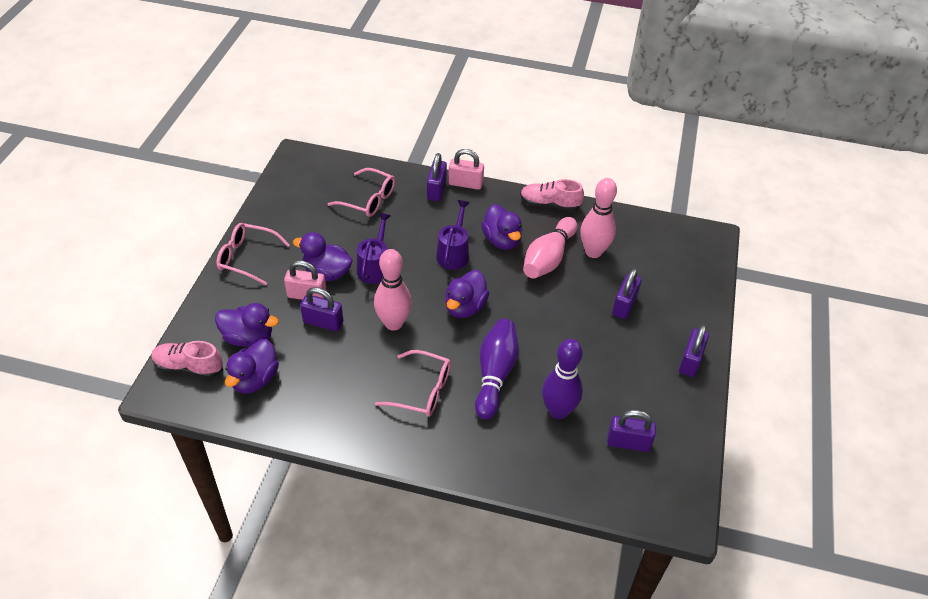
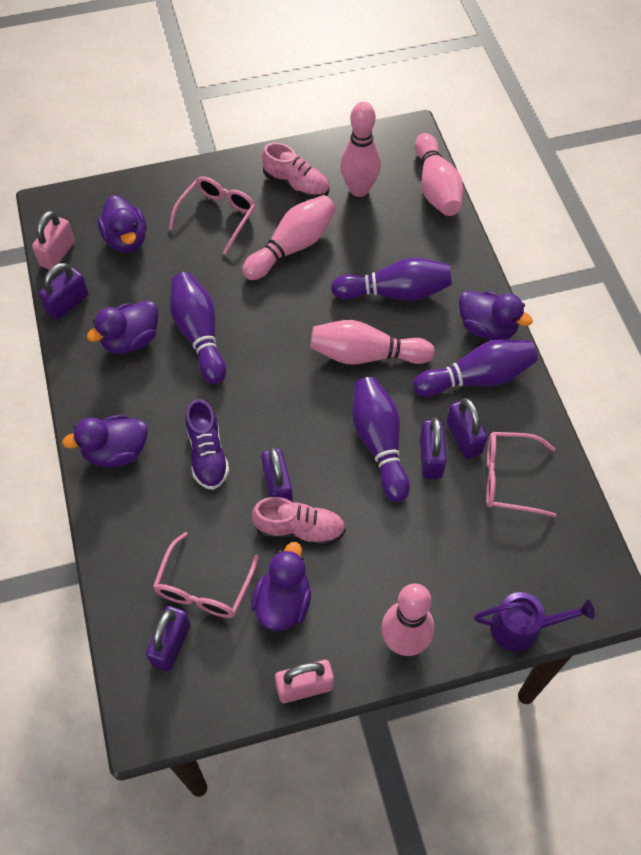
pink bowling pin: 3 -> 5
purple bowling pin: 2 -> 4
purple shoe: 0 -> 1
purple watering can: 2 -> 1

